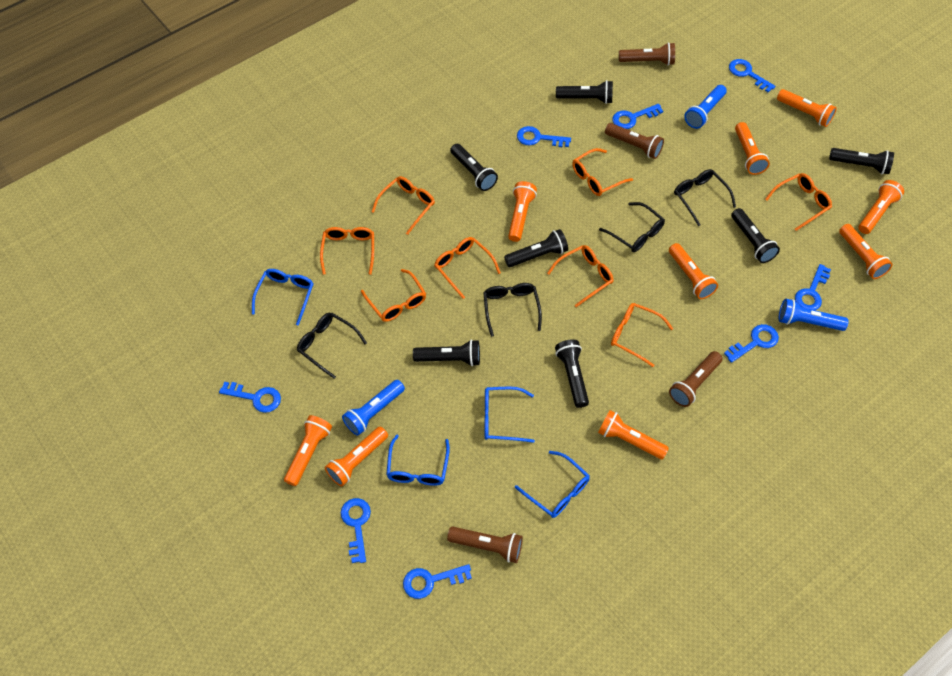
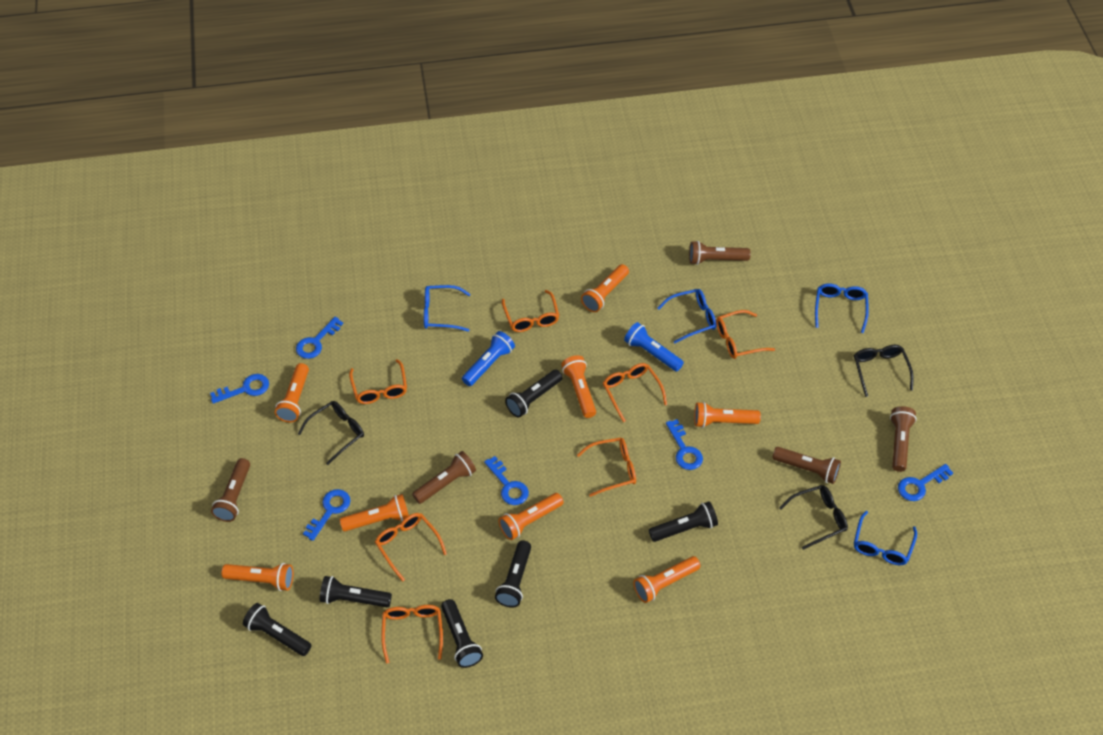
black flashlight: 7 -> 6
black glasses: 4 -> 3
blue flashlight: 3 -> 2
blue key: 8 -> 6
brown flashlight: 4 -> 5
orange flashlight: 9 -> 8
orange glasses: 8 -> 7

